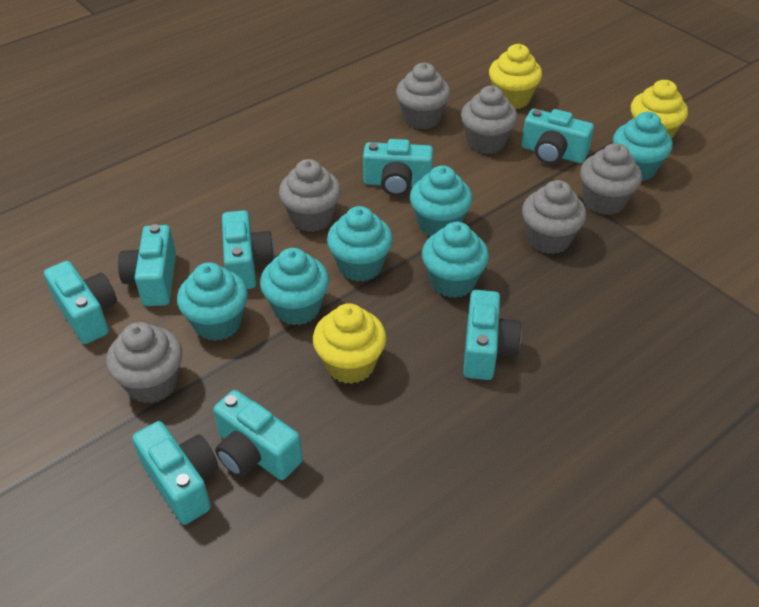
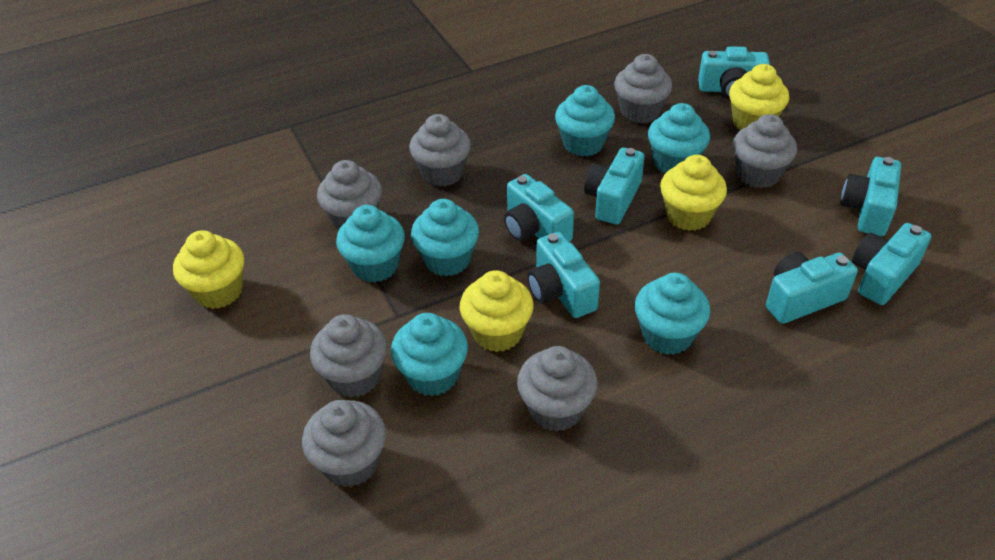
grey cupcake: 6 -> 7
turquoise camera: 8 -> 7
yellow cupcake: 3 -> 4

